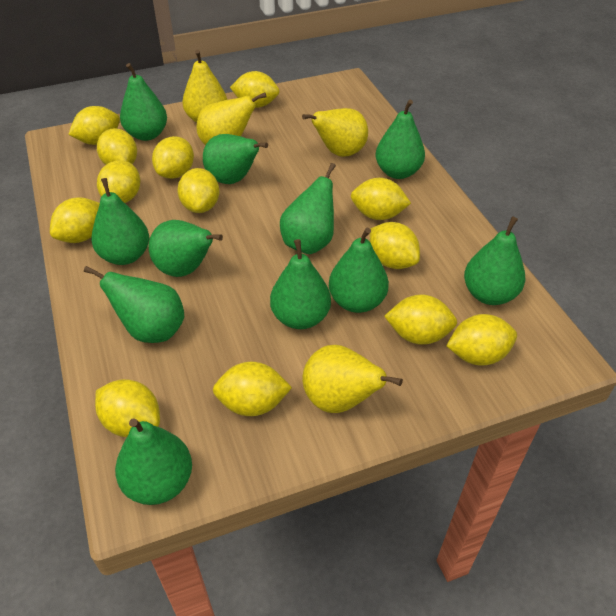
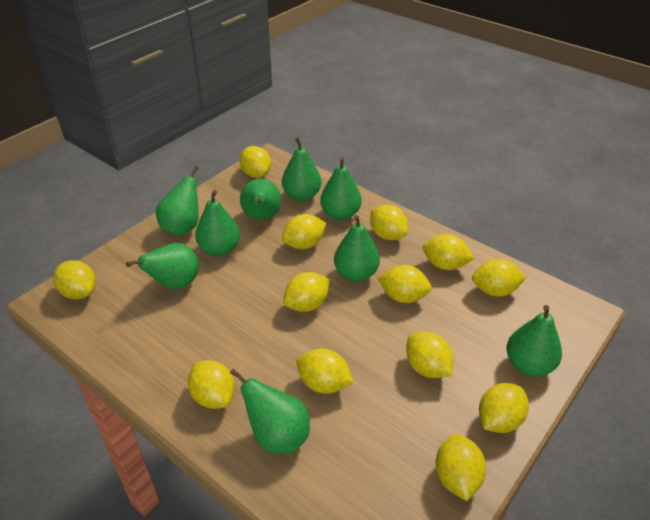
green pear: 11 -> 9
yellow pear: 4 -> 0

